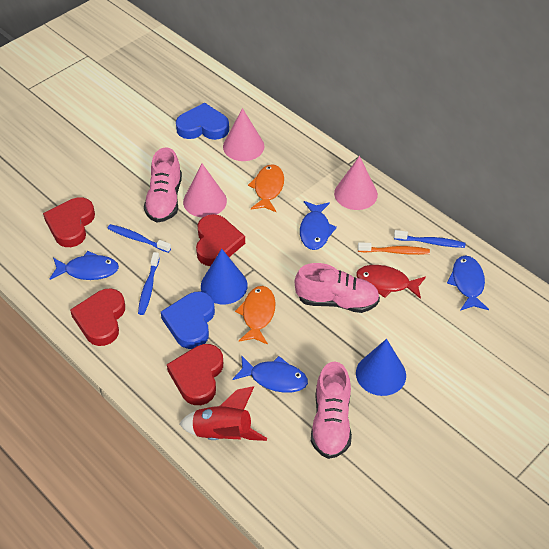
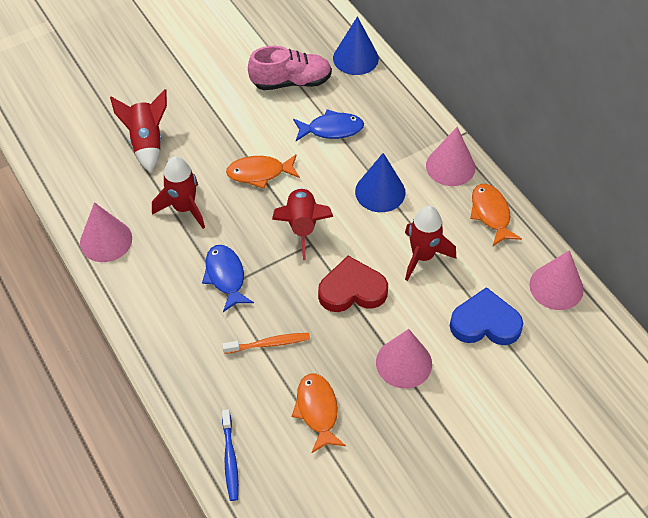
blue fish: 4 -> 2
blue heart: 2 -> 1
blue toothbrush: 3 -> 1
orange fish: 2 -> 3
pink cone: 3 -> 4
pink shoe: 3 -> 1
red fish: 1 -> 0
red heart: 4 -> 1
red rocket: 1 -> 4

